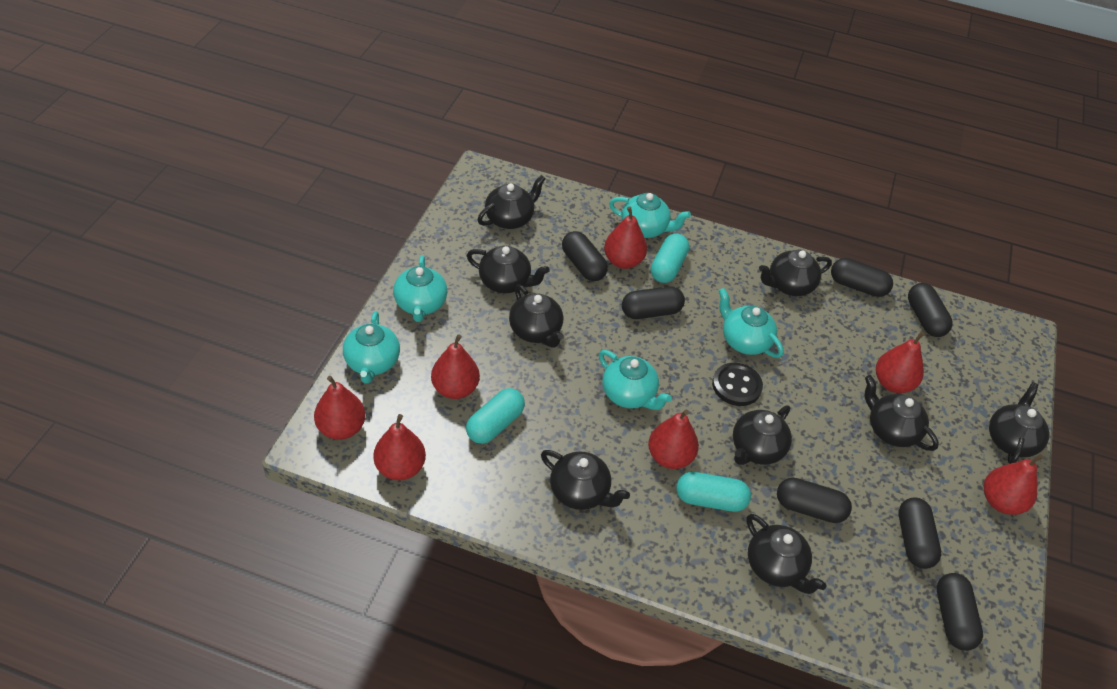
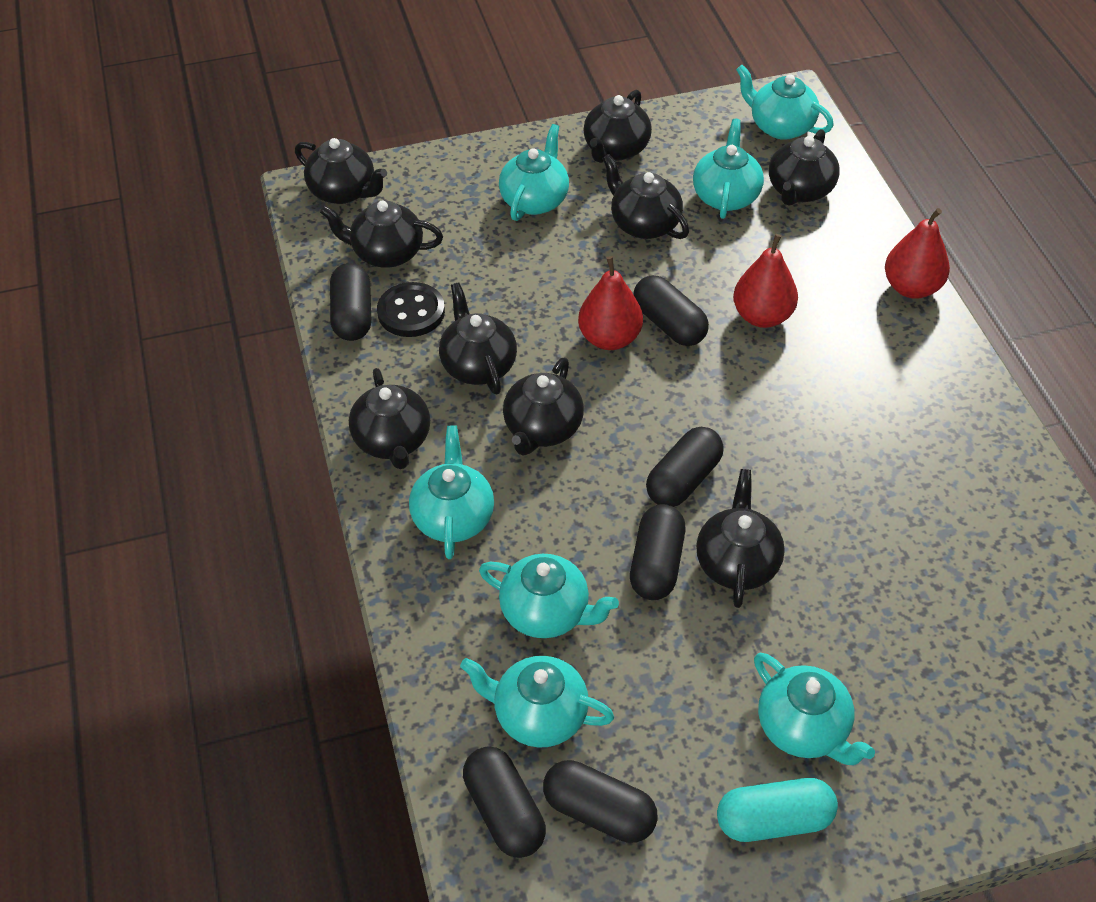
black capsule: 7 -> 6
red pear: 7 -> 3
turquoise capsule: 3 -> 1
turquoise teapot: 5 -> 7

